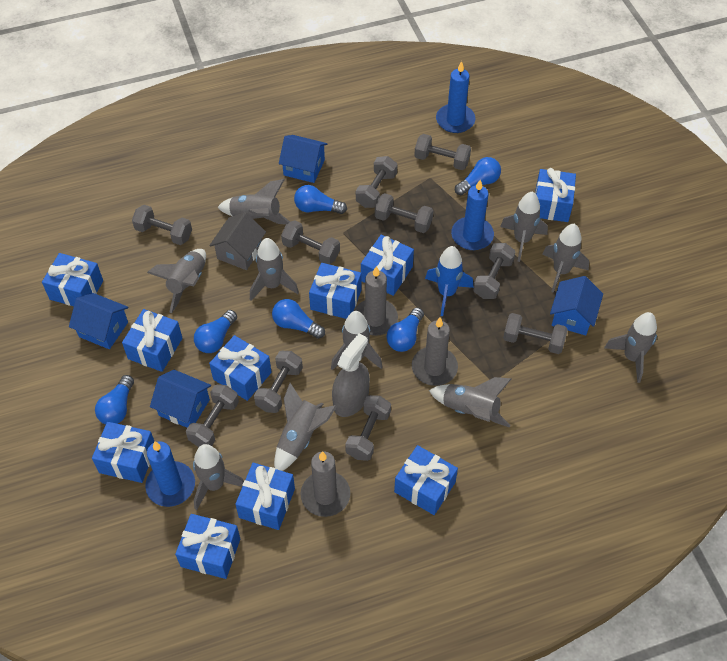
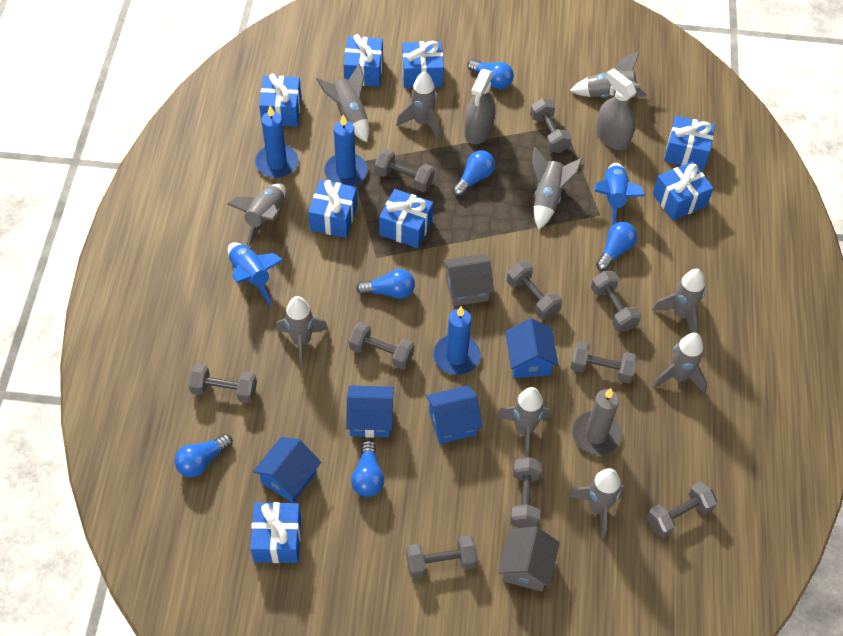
blue gift: 10 -> 8
blue rocket: 1 -> 2
grey candle: 3 -> 1
grey house: 1 -> 2
grey spray bottle: 1 -> 2

